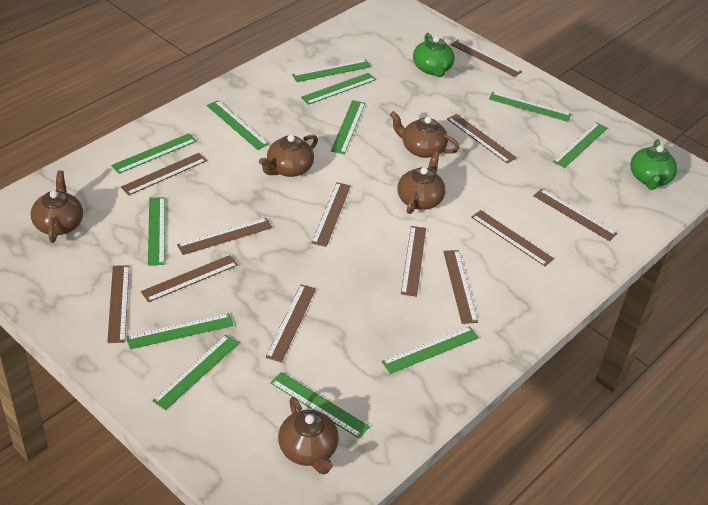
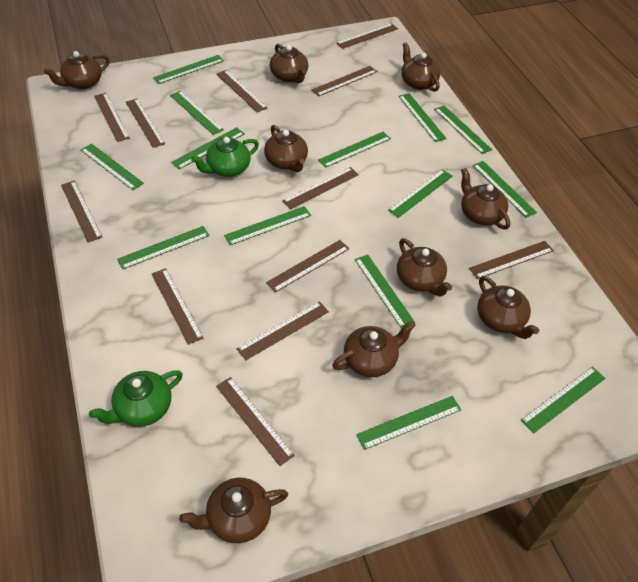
brown teapot: 5 -> 9
green ruler: 12 -> 14

